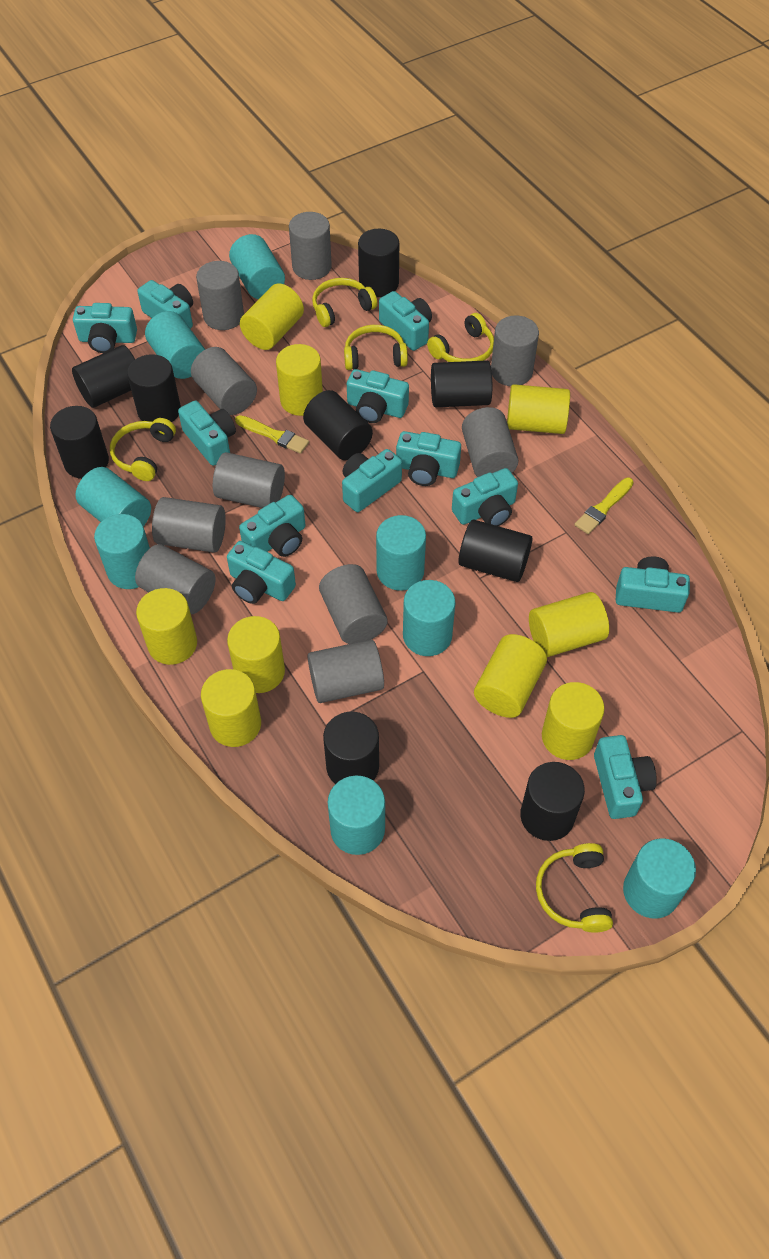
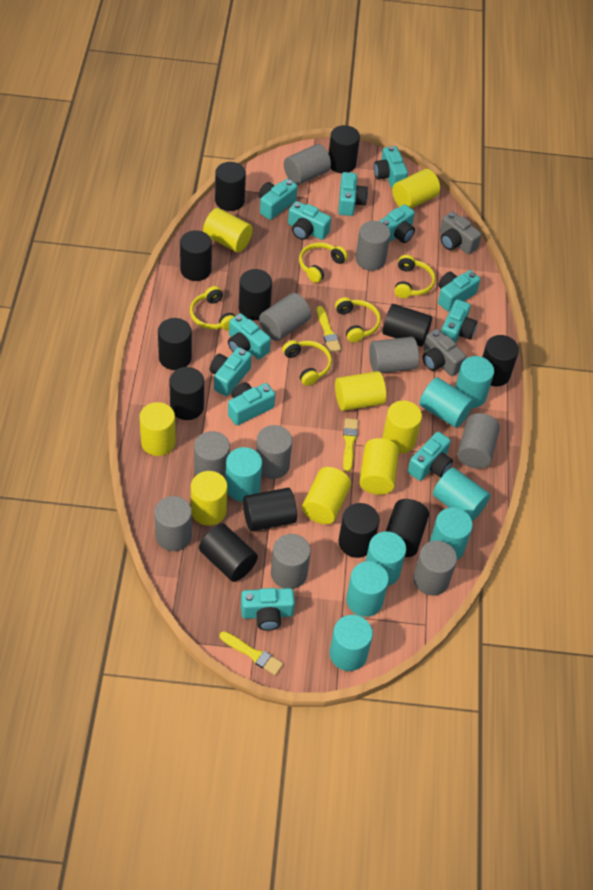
black cylinder: 9 -> 12
grey camera: 0 -> 2
yellow brush: 2 -> 3
yellow cylinder: 9 -> 8

